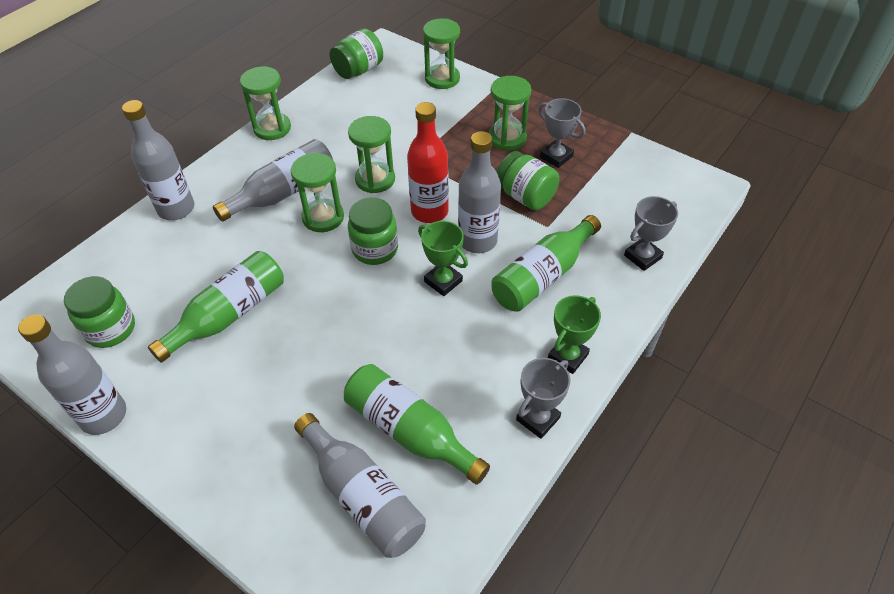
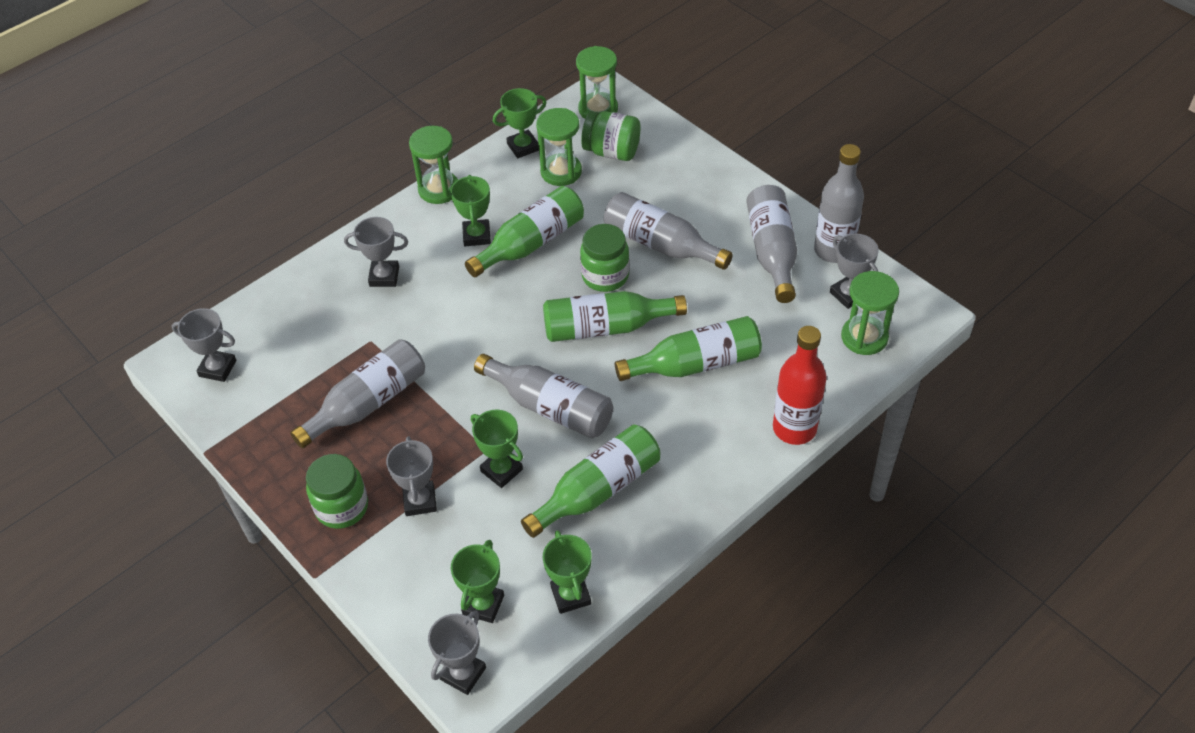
green bottle: 3 -> 4
green hourglass: 5 -> 4
green jar: 4 -> 3
green trophy: 2 -> 5
grey trophy: 3 -> 5

